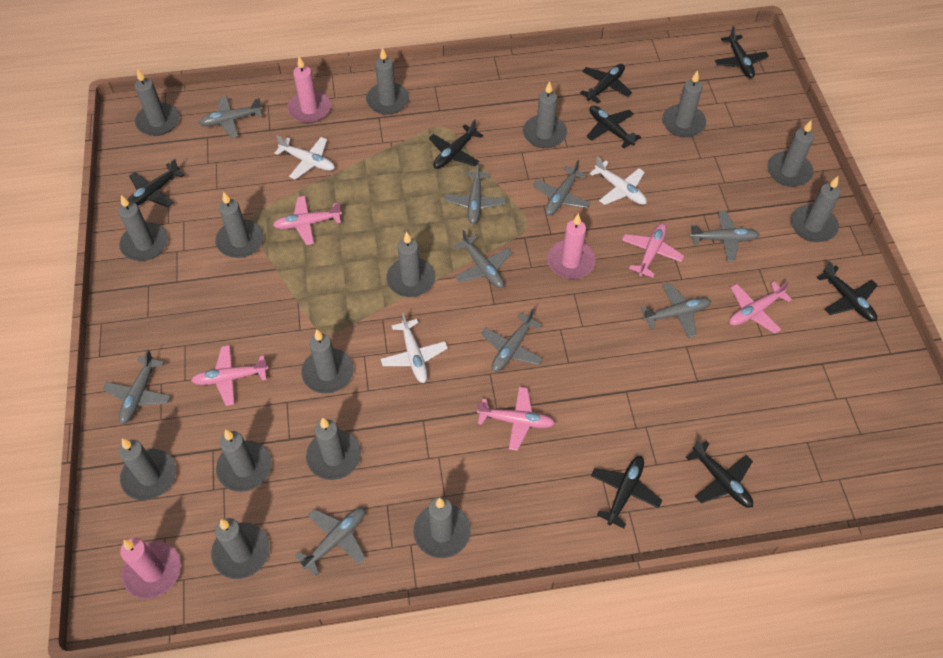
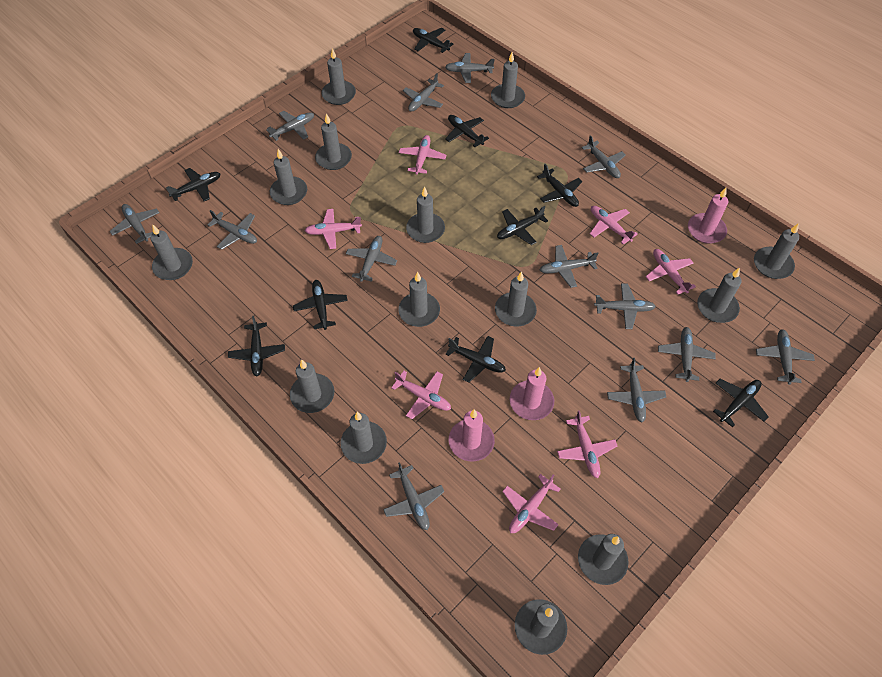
black plane: 8 -> 9
grey candle: 15 -> 14
grey plane: 9 -> 13
pink plane: 5 -> 7
white plane: 3 -> 0

